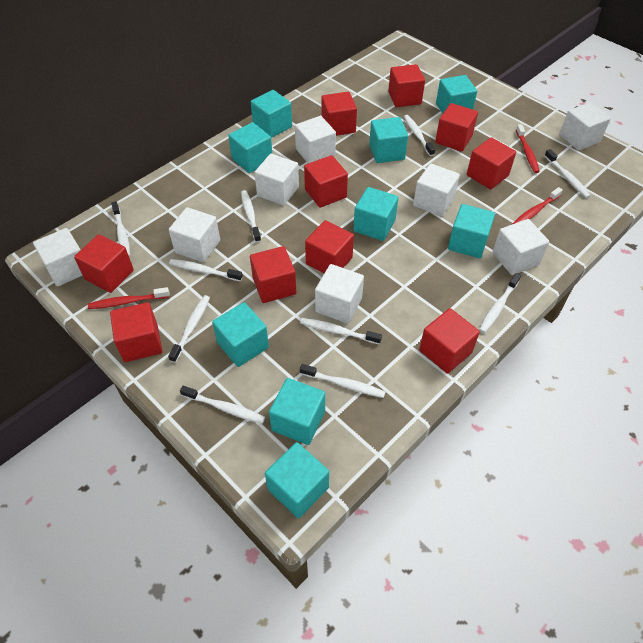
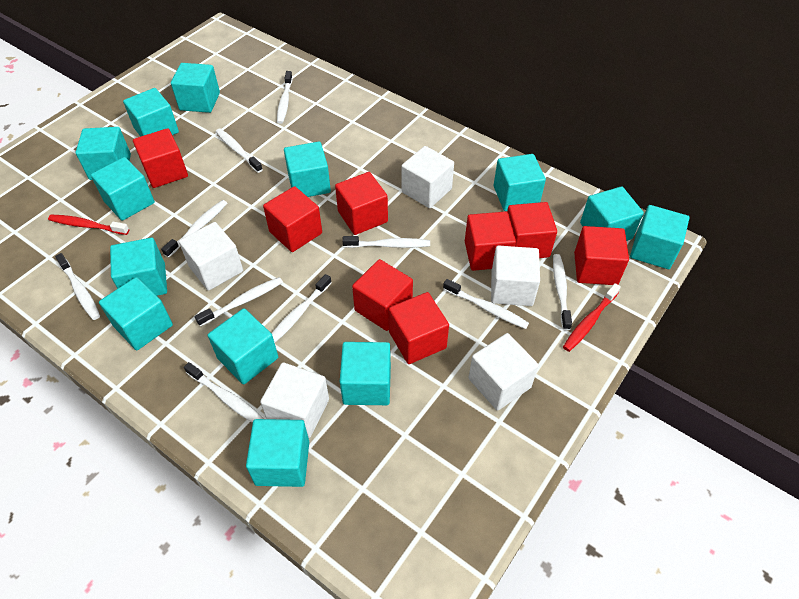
red cube: 10 -> 8
red toothbrush: 3 -> 2
turquoise cube: 9 -> 13
white cube: 8 -> 5

